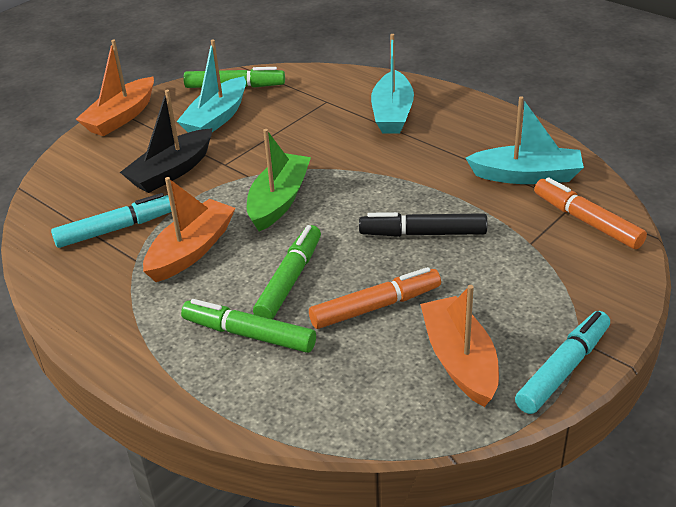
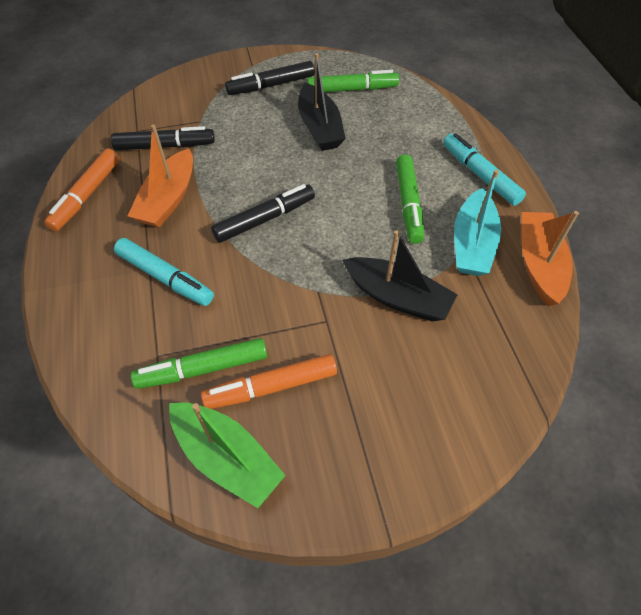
black boat: 1 -> 2
black marker: 1 -> 3
orange boat: 3 -> 2
turquoise boat: 3 -> 1

